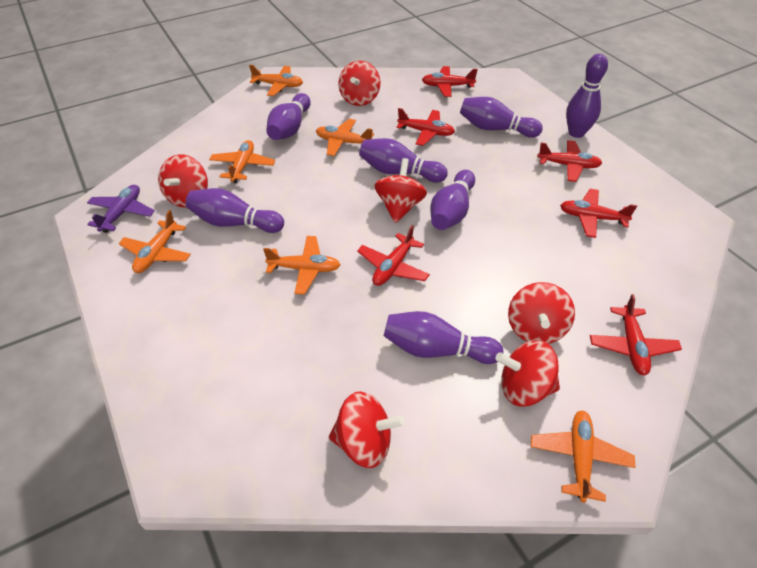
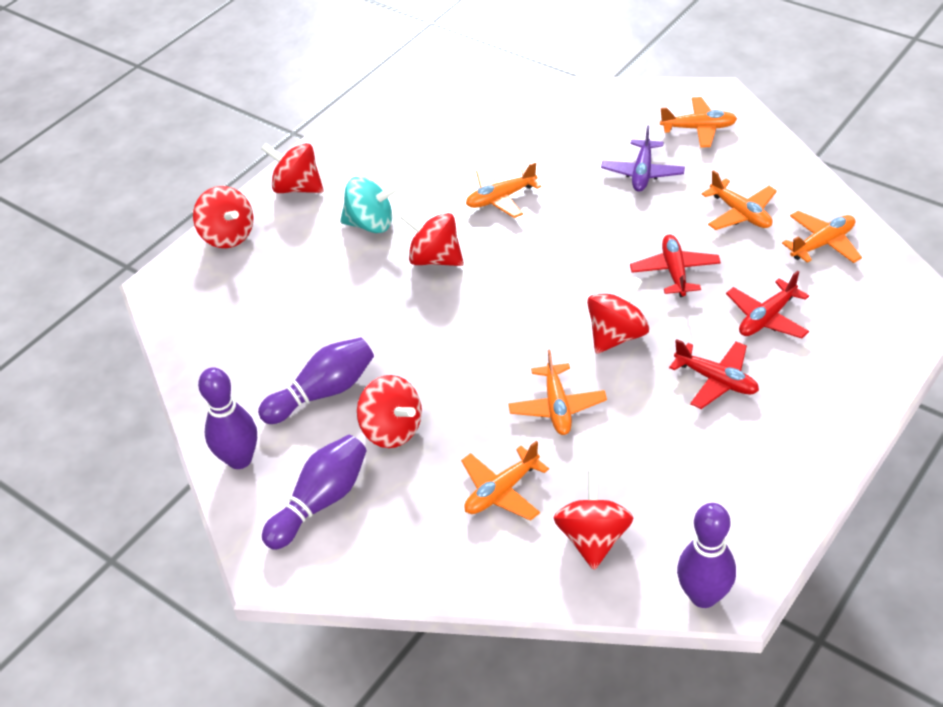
purple bowling pin: 7 -> 4
red plane: 6 -> 3
turquoise spinning top: 0 -> 1

